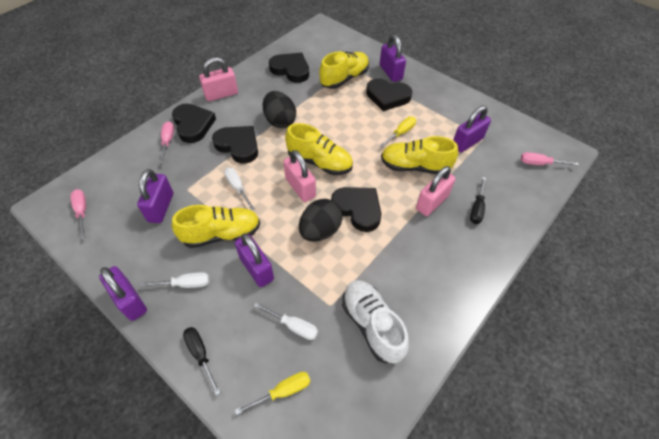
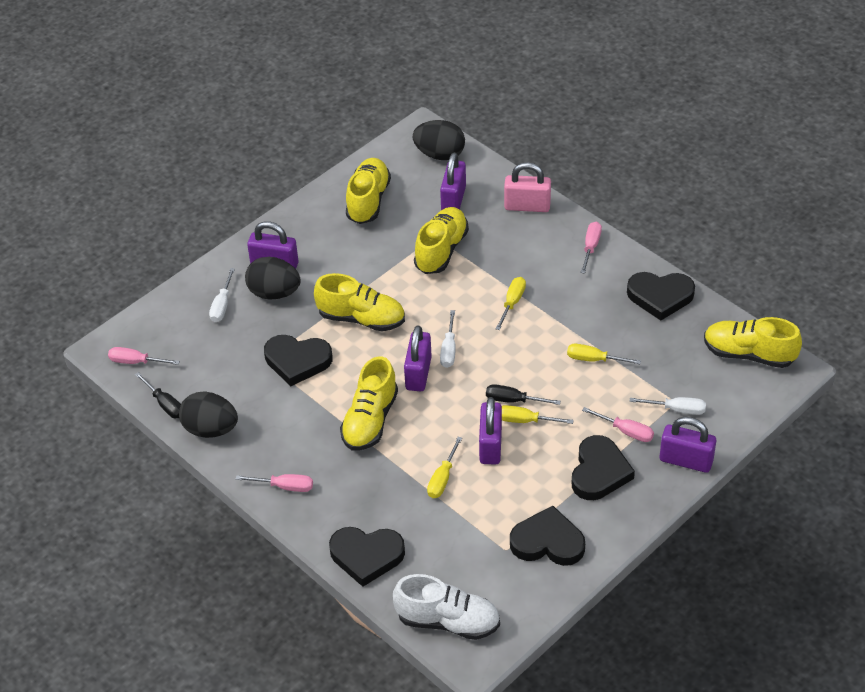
black egg: 2 -> 3
pink padlock: 3 -> 1
pink screwdriver: 3 -> 4
yellow screwdriver: 2 -> 4
yellow shoe: 4 -> 5

